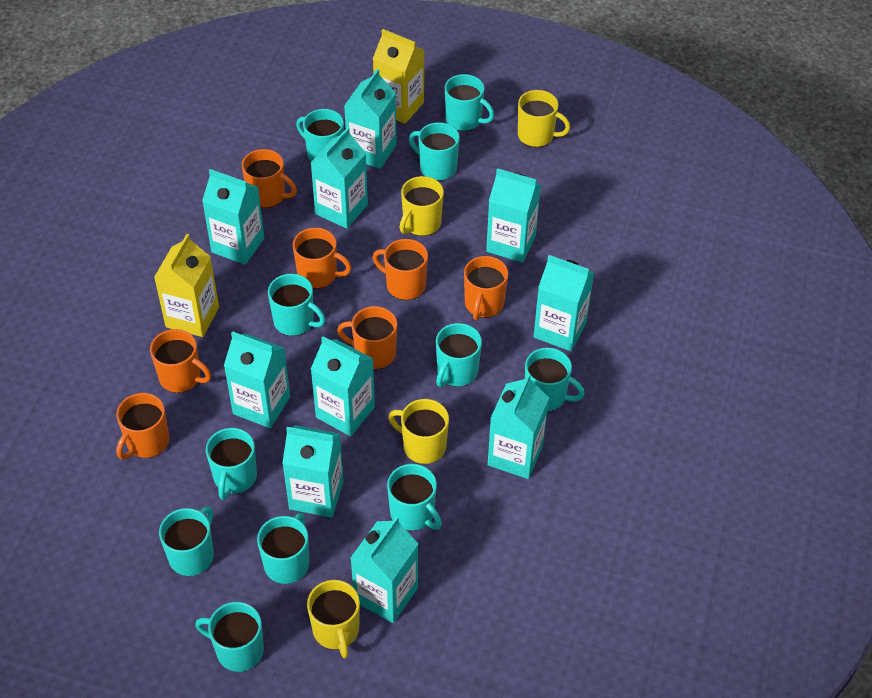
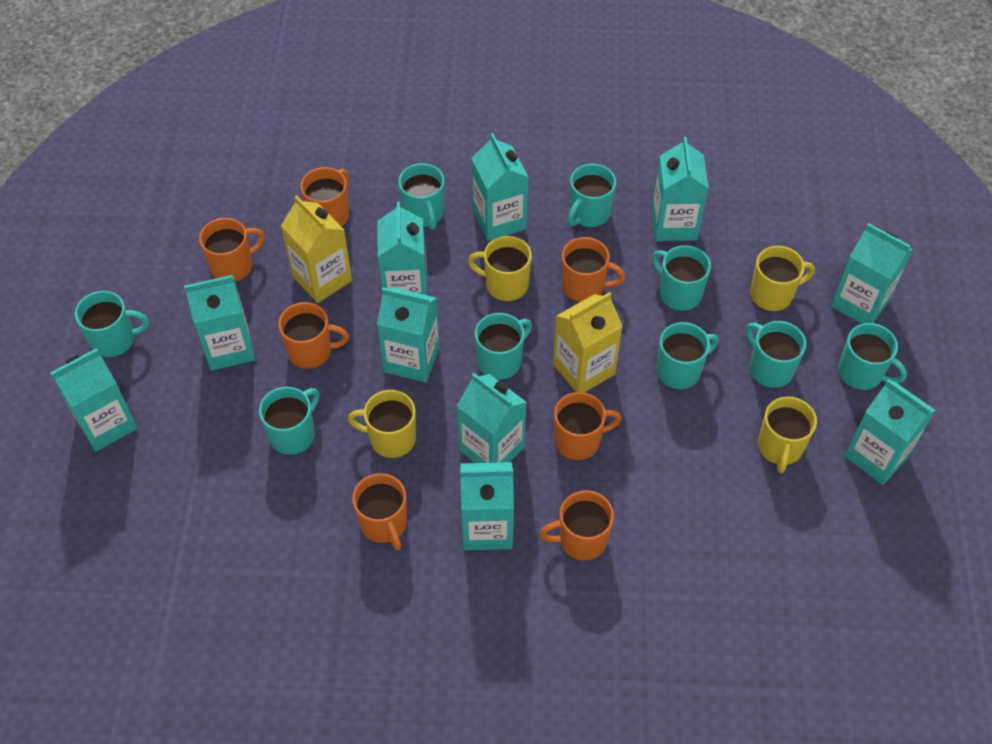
turquoise mug: 11 -> 9

